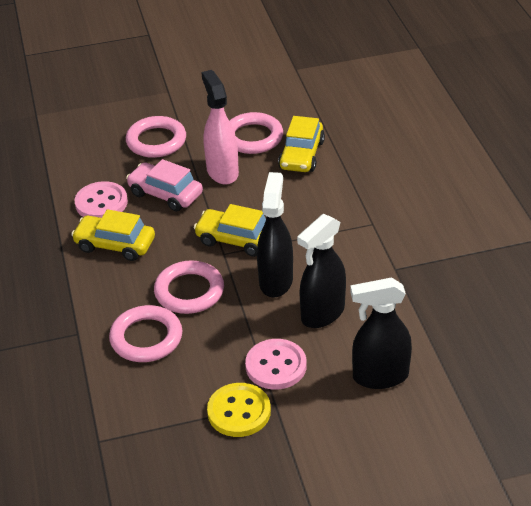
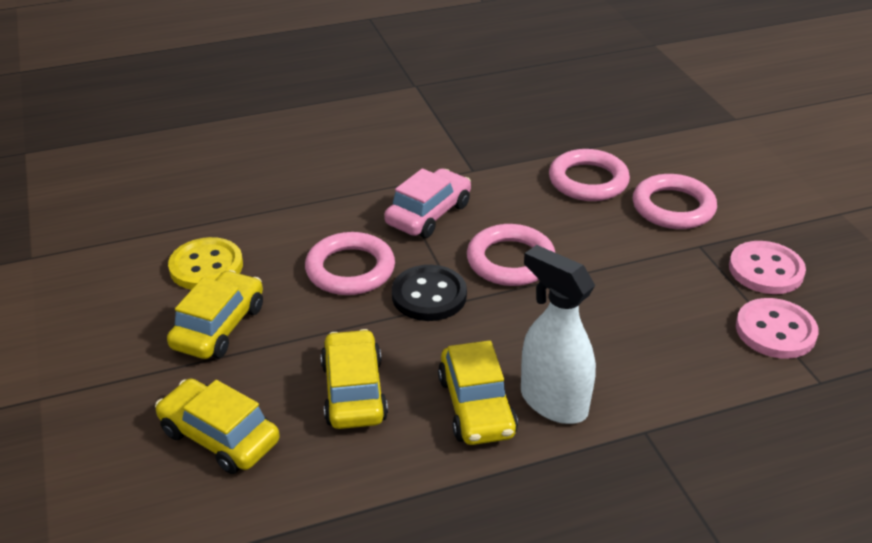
black button: 0 -> 1
black spray bottle: 3 -> 0
pink spray bottle: 1 -> 0
white spray bottle: 0 -> 1
yellow car: 3 -> 4

